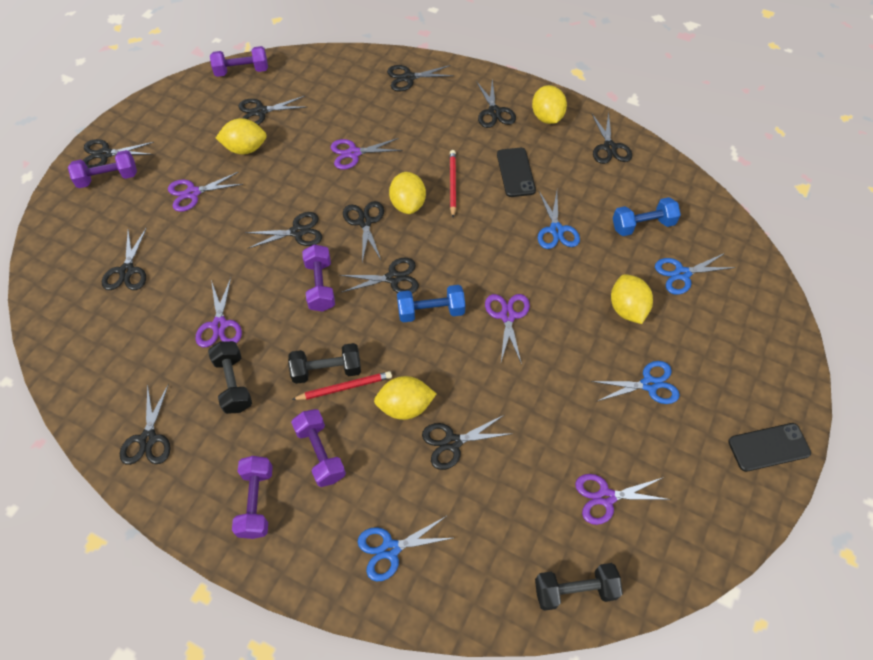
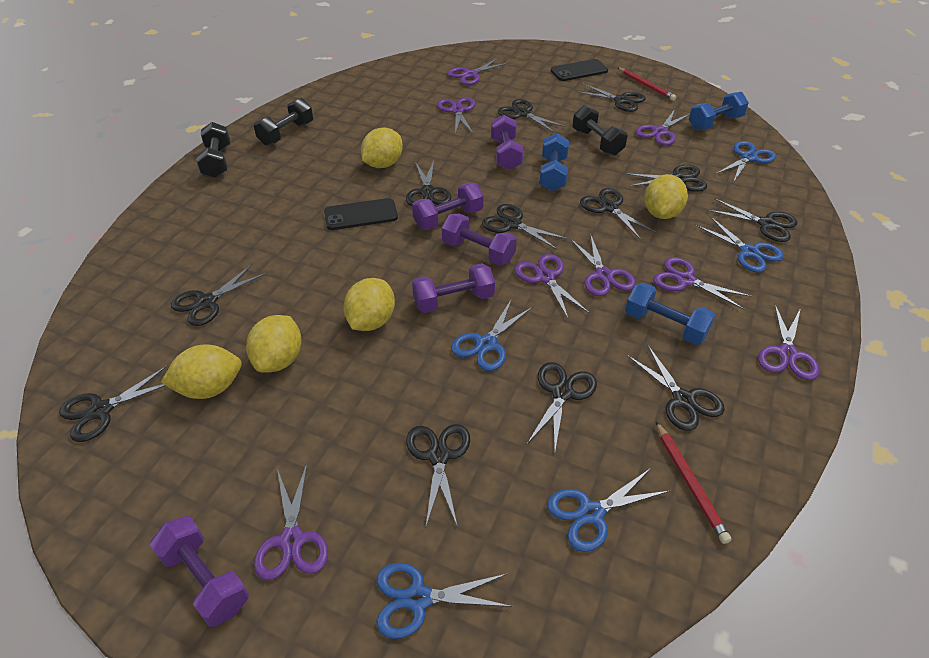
black scissors: 11 -> 12
blue dumbbell: 2 -> 3
blue scissors: 4 -> 5
purple scissors: 5 -> 8

